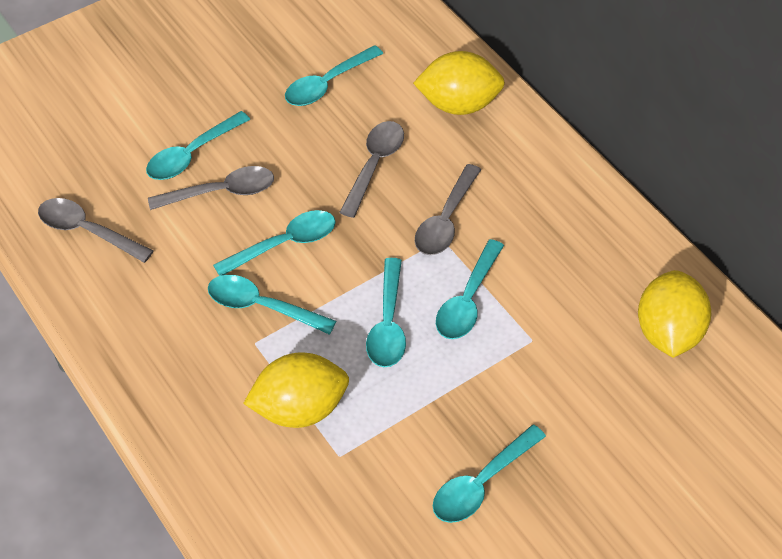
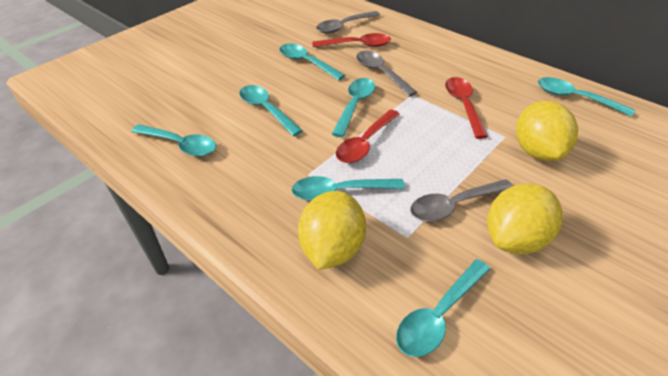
grey spoon: 4 -> 3
red spoon: 0 -> 3

